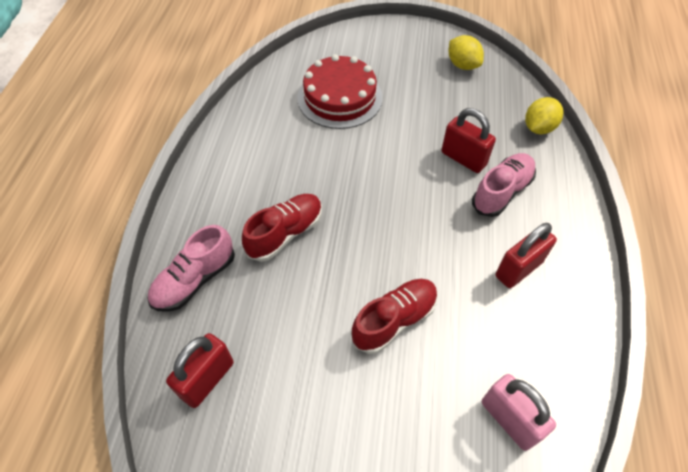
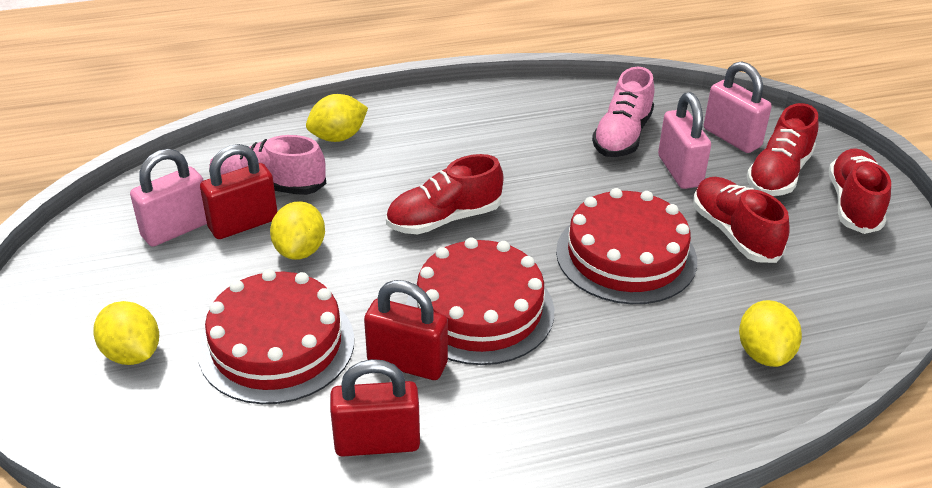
pink padlock: 1 -> 3
red cake: 1 -> 3
red shoe: 2 -> 4
yellow lemon: 2 -> 4

